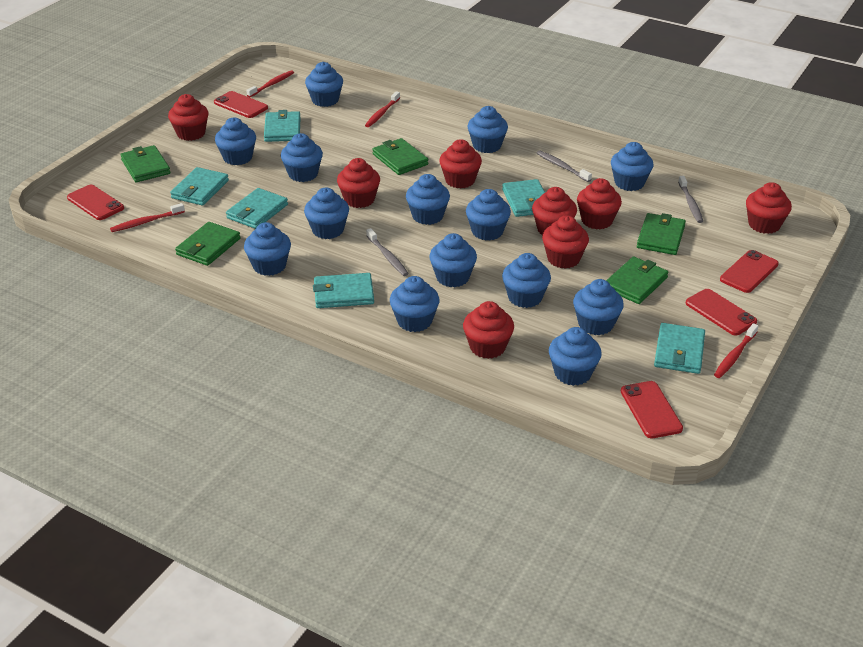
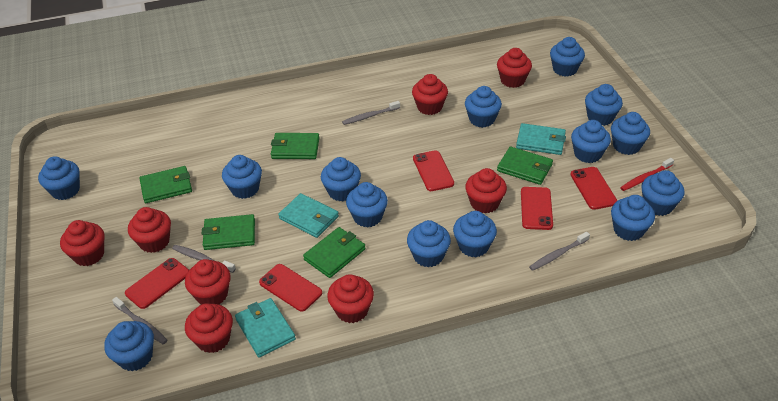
grey toothbrush: 3 -> 4
red toothbrush: 4 -> 1
turquoise wallet: 6 -> 3

